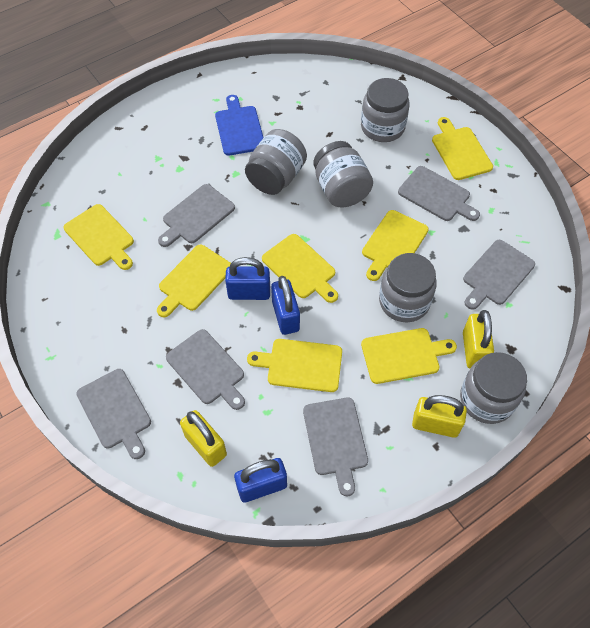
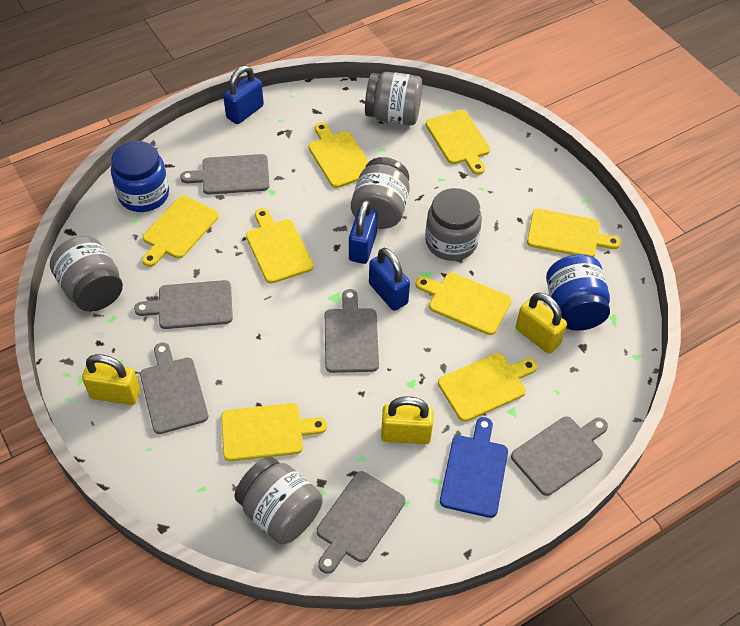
blue jar: 0 -> 2
yellow cutting board: 7 -> 8

